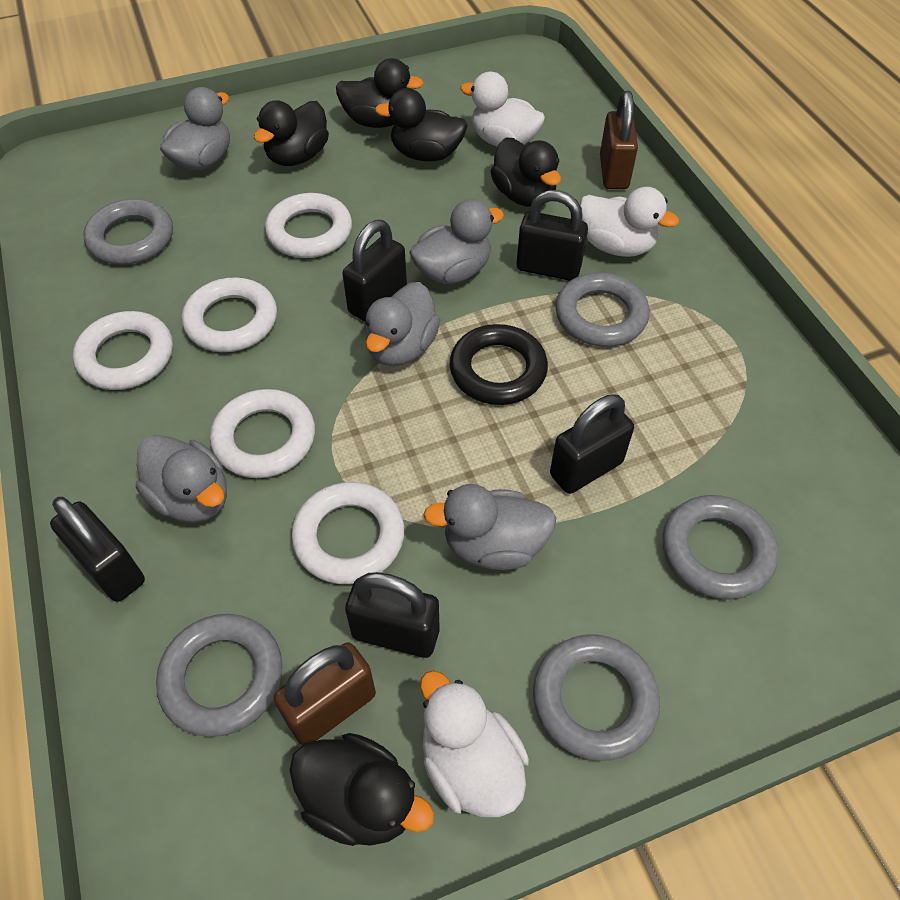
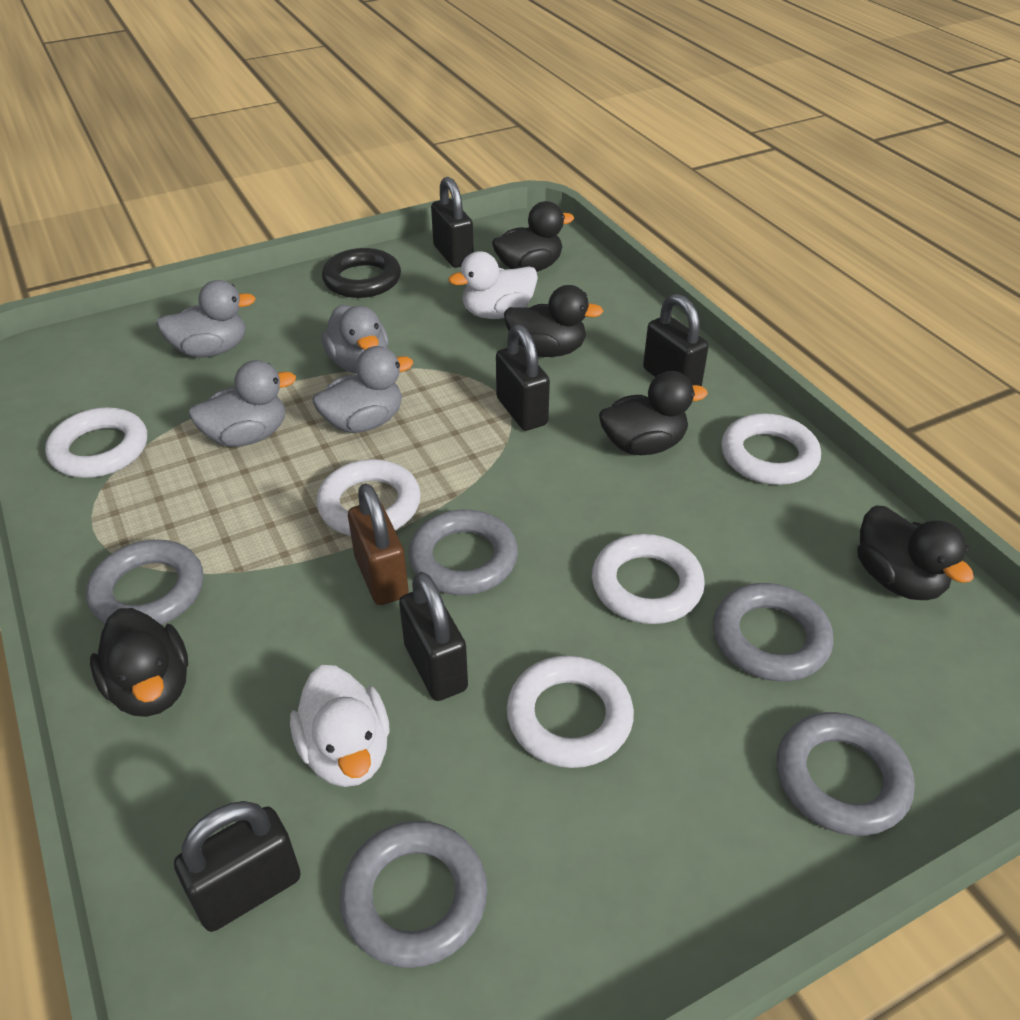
brown padlock: 2 -> 1
grey duck: 5 -> 4
white duck: 3 -> 2

